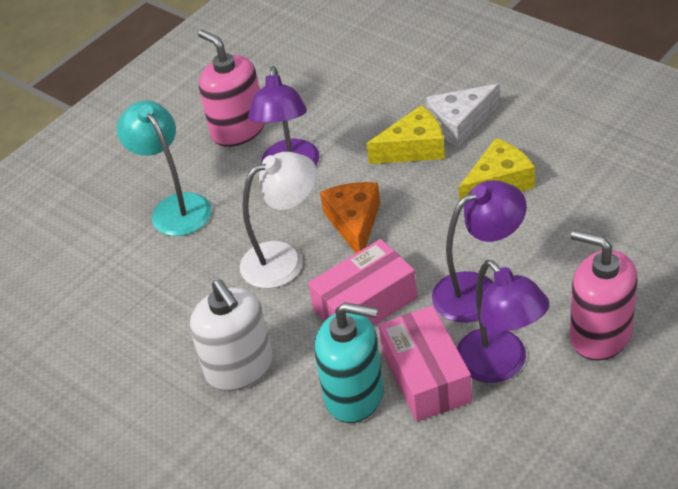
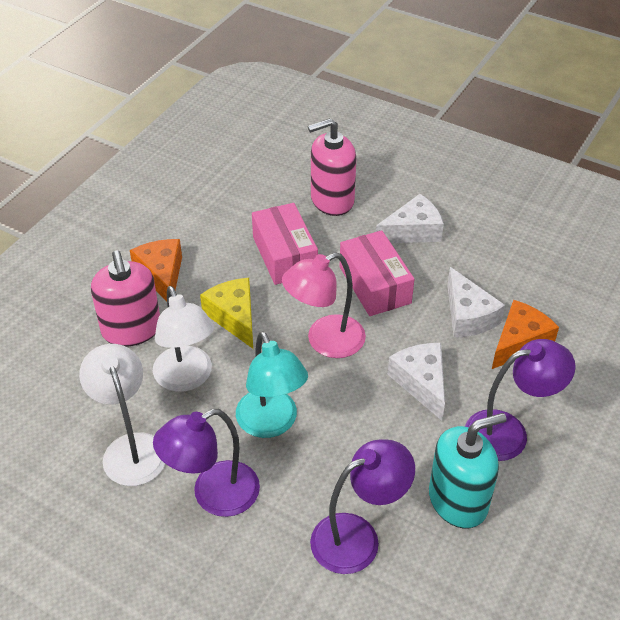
orange cheese: 1 -> 2
pink lamp: 0 -> 1
white cheese: 1 -> 3
white lamp: 1 -> 2
white soap dispenser: 1 -> 0
yellow cheese: 2 -> 1

